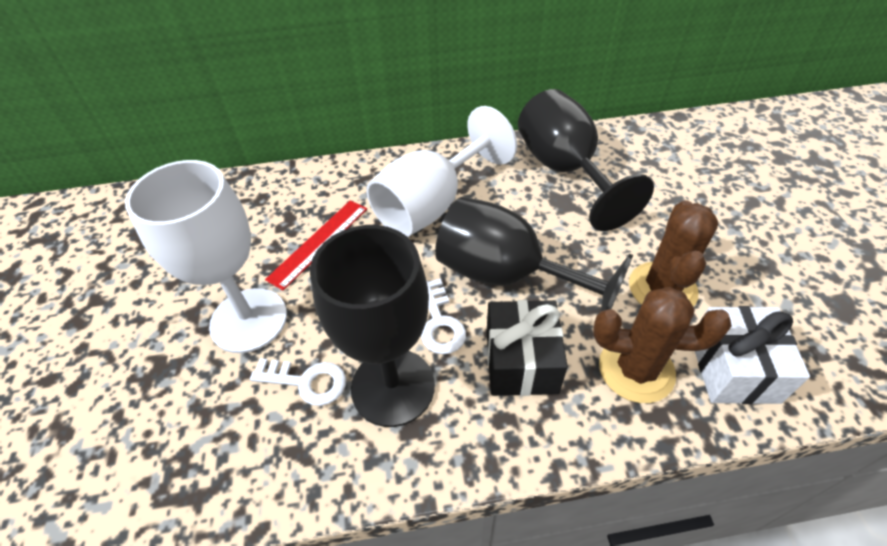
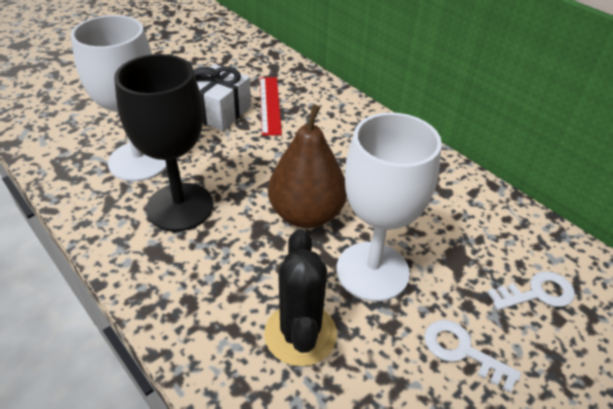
black cactus: 0 -> 1
black gift: 1 -> 0
black goblet: 3 -> 1
brown cactus: 2 -> 0
brown pear: 0 -> 1

